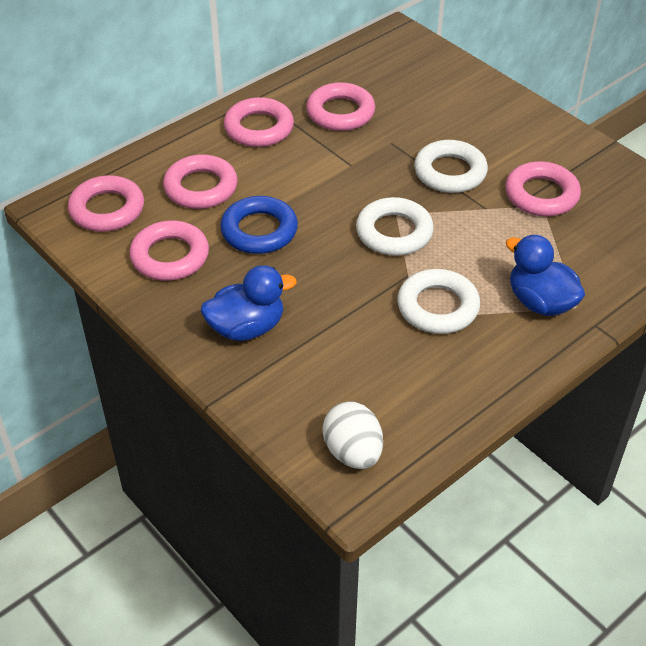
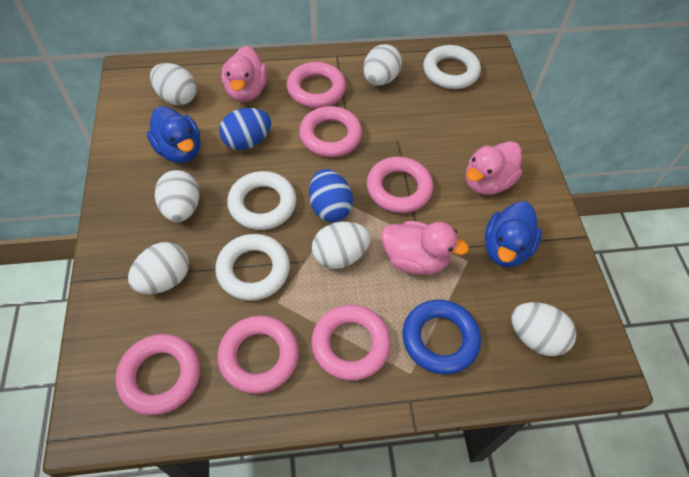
blue egg: 0 -> 2
pink duck: 0 -> 3
white egg: 1 -> 6

